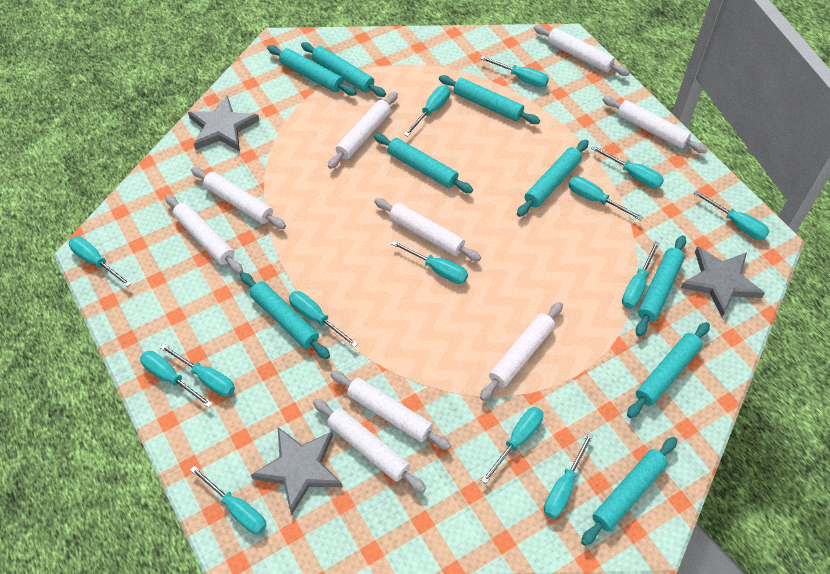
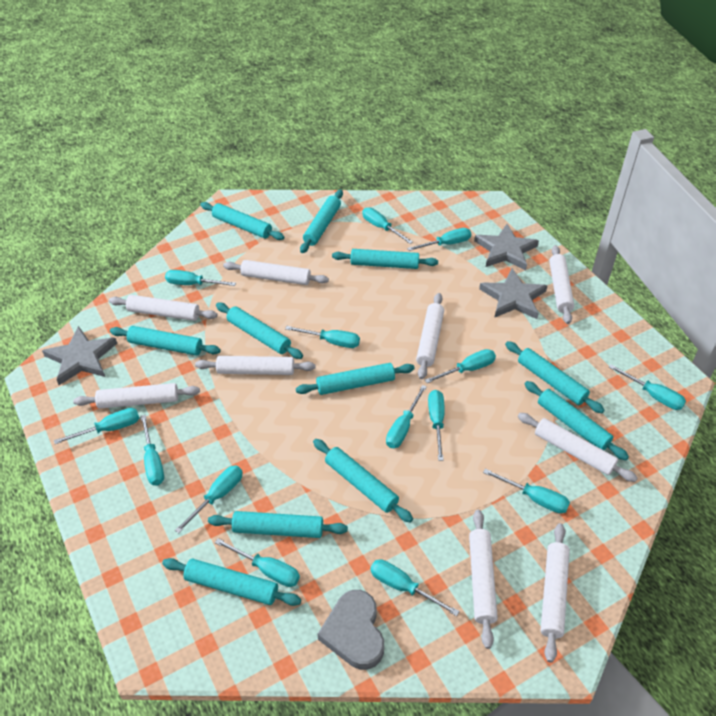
grey heart: 0 -> 1
turquoise rolling pin: 9 -> 11

